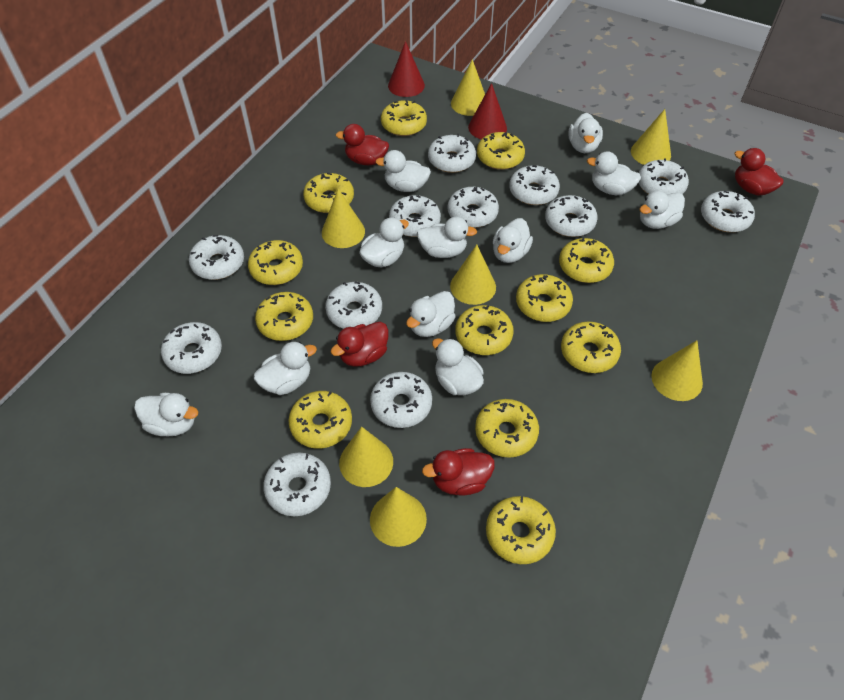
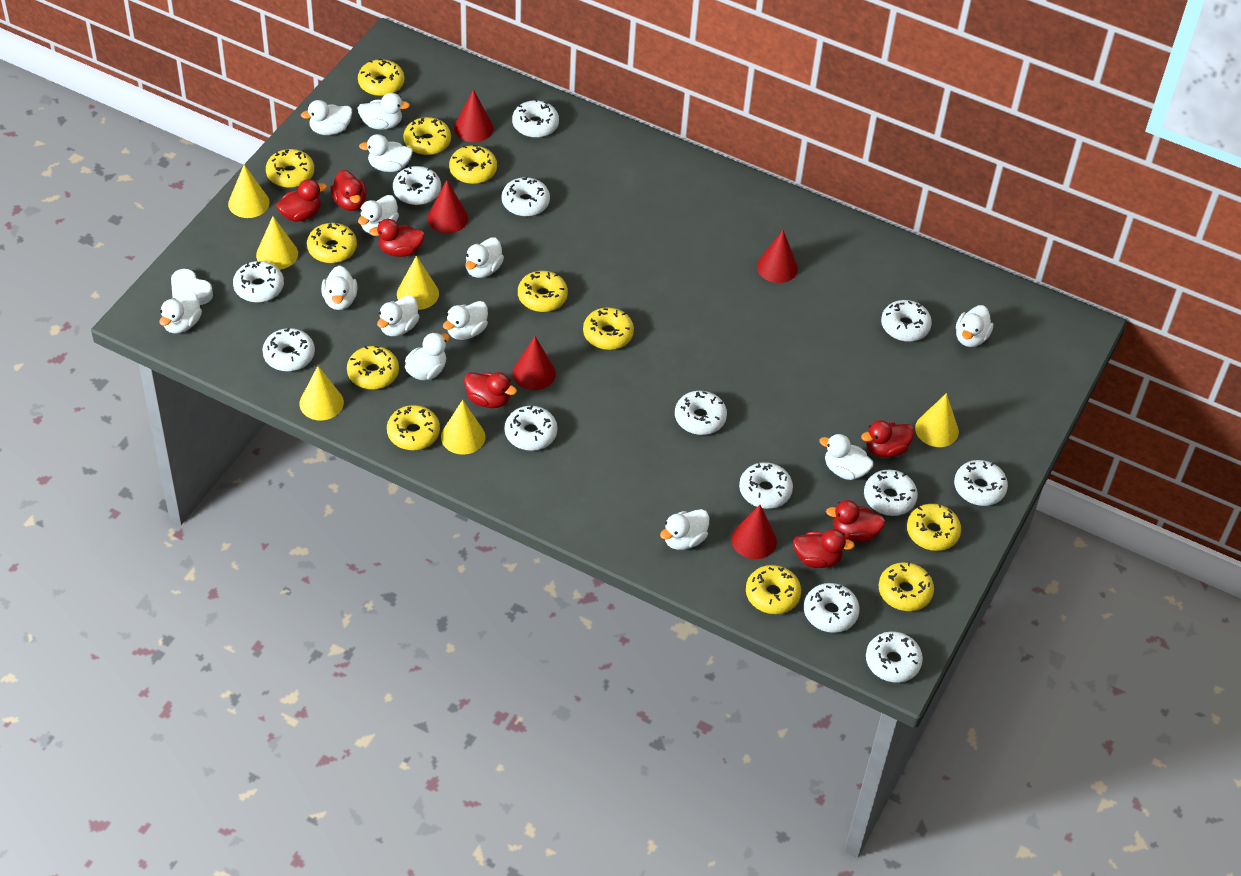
red cone: 2 -> 5
red duck: 4 -> 7
white donut: 12 -> 13
white duck: 11 -> 13
white heart: 0 -> 1
yellow cone: 7 -> 6

